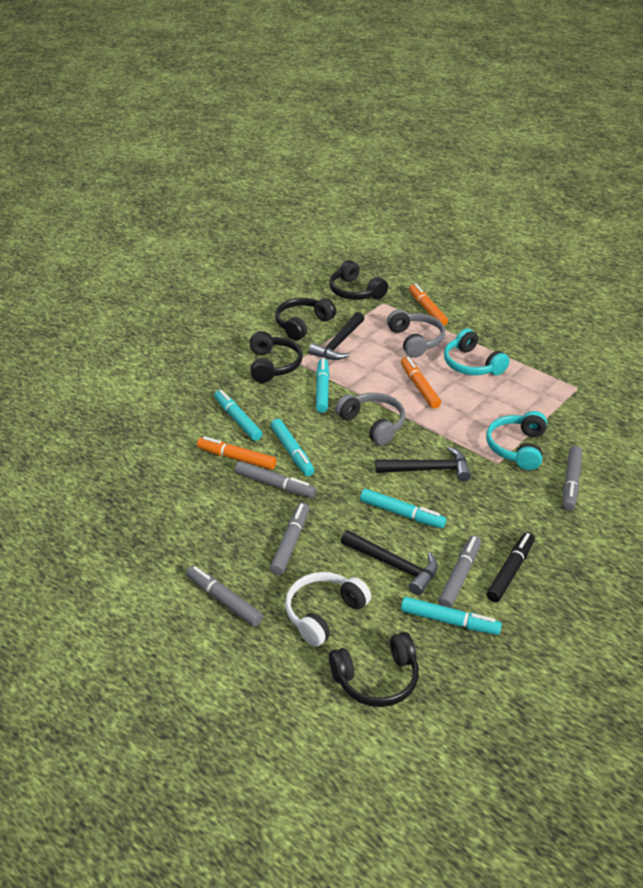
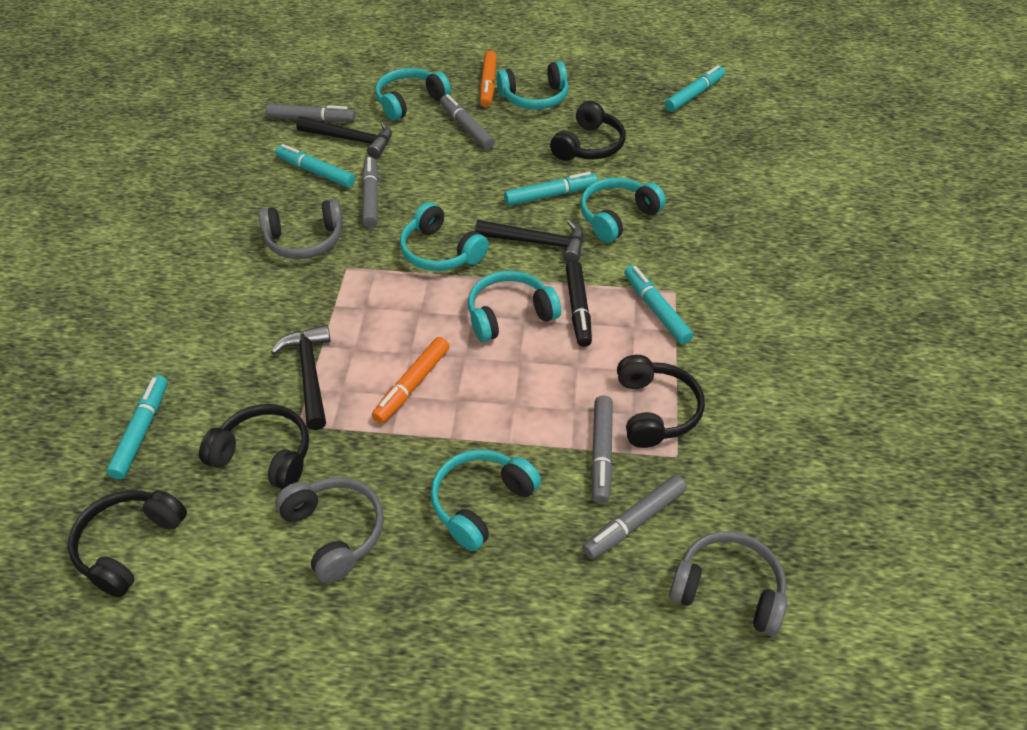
grey headphones: 2 -> 3
orange marker: 3 -> 2
turquoise headphones: 2 -> 6
white headphones: 1 -> 0

